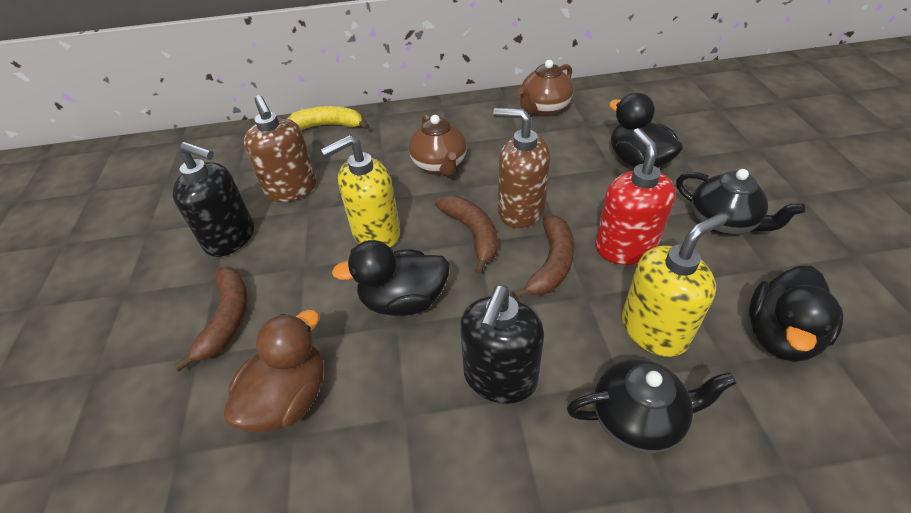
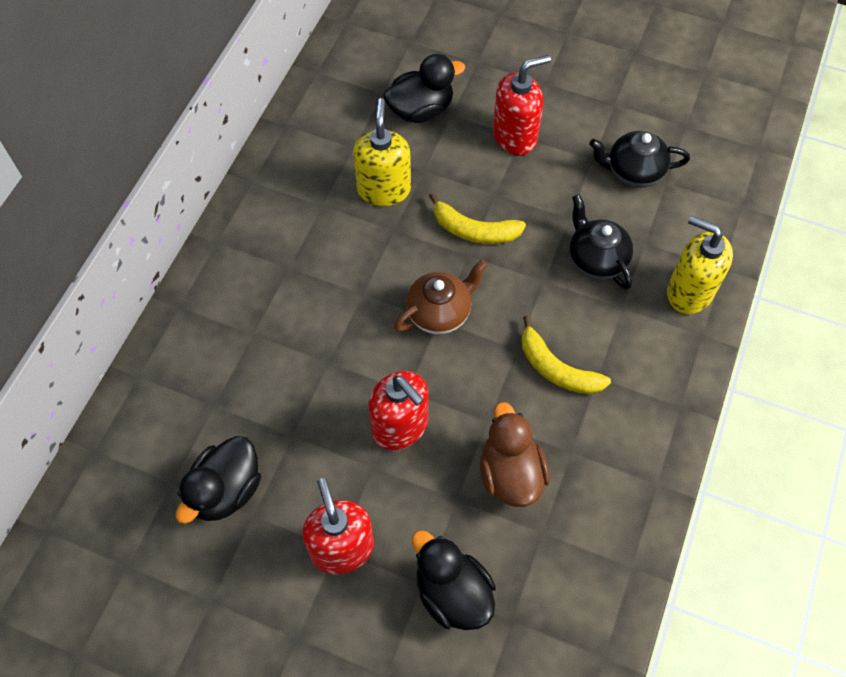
black soap dispenser: 2 -> 0
brown banana: 3 -> 0
brown soap dispenser: 2 -> 0
brown teapot: 2 -> 1
red soap dispenser: 1 -> 3
yellow banana: 1 -> 2

